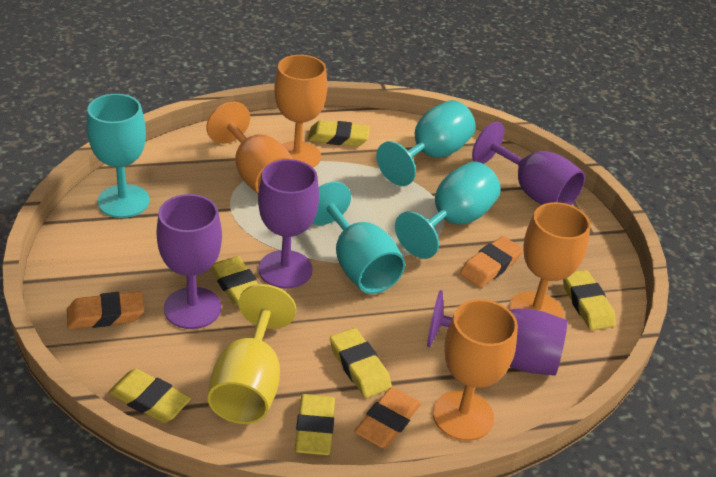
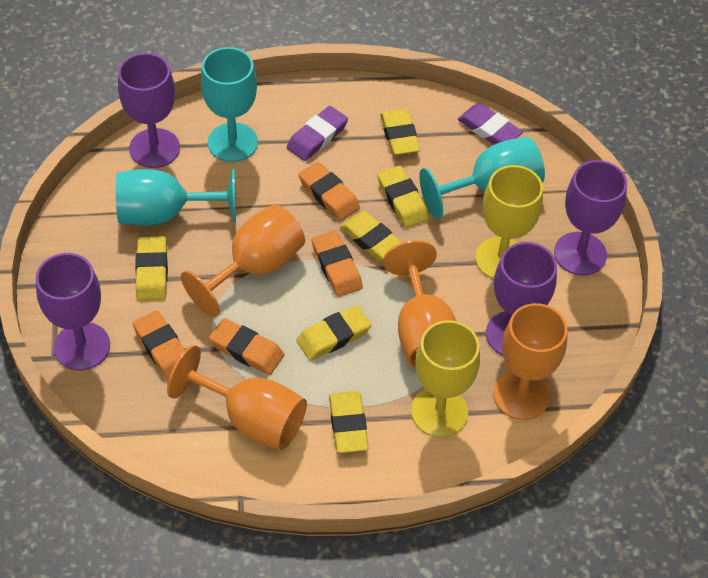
orange eraser: 3 -> 4
purple eraser: 0 -> 2
turquoise goblet: 4 -> 3
yellow goblet: 1 -> 2

